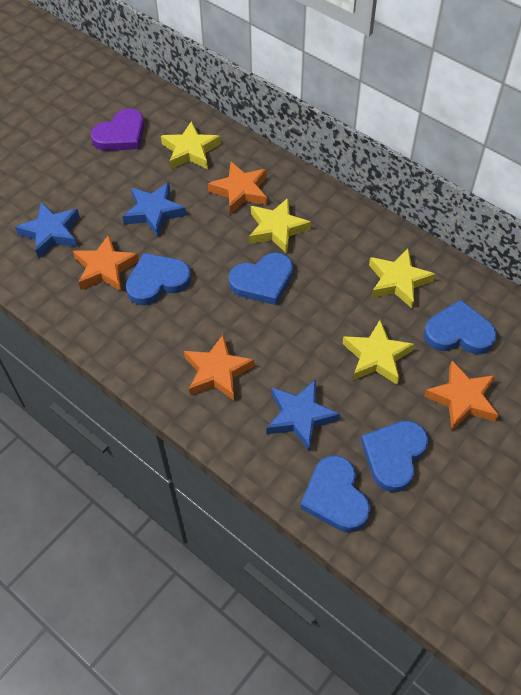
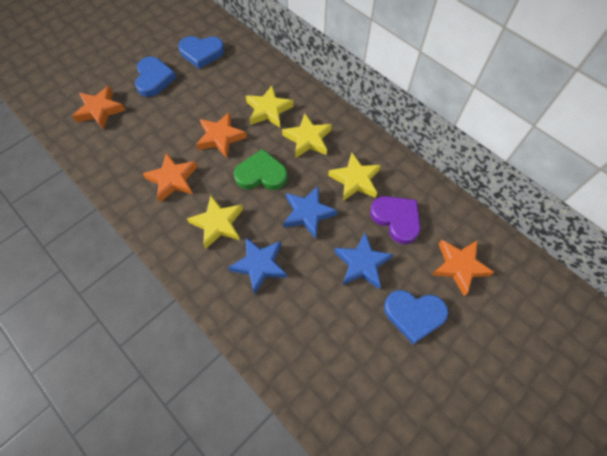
blue heart: 5 -> 3
green heart: 0 -> 1

